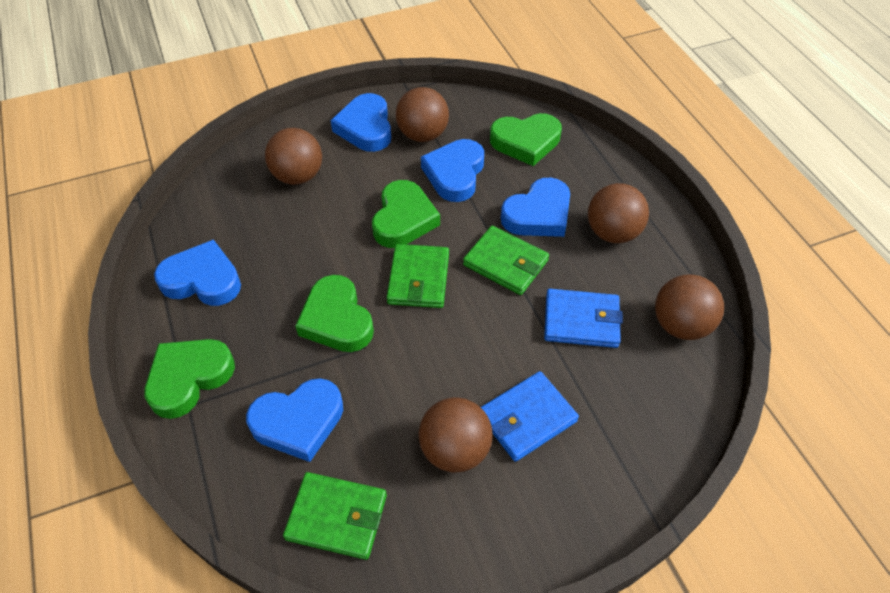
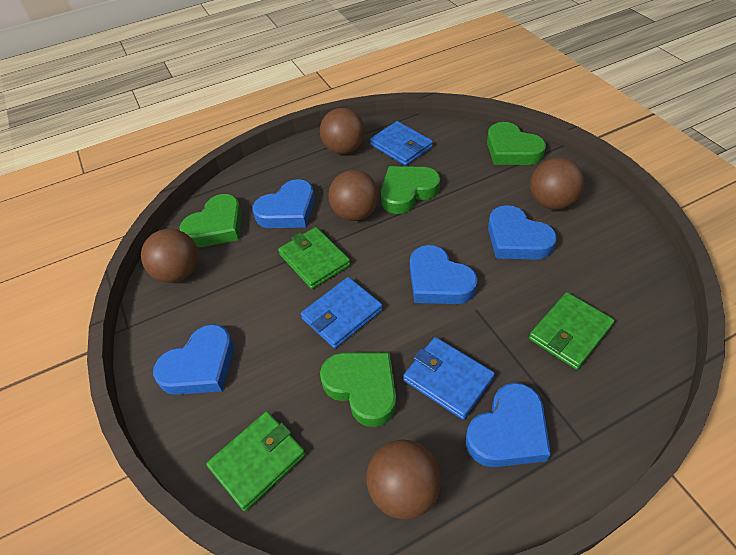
blue wallet: 2 -> 3

